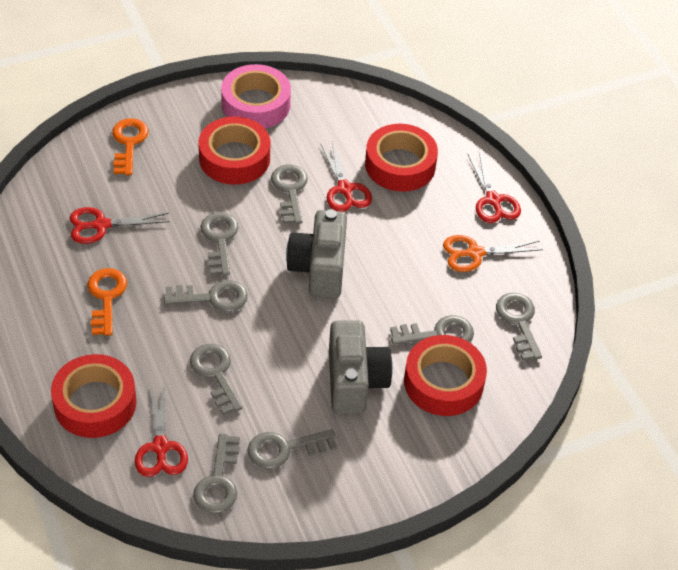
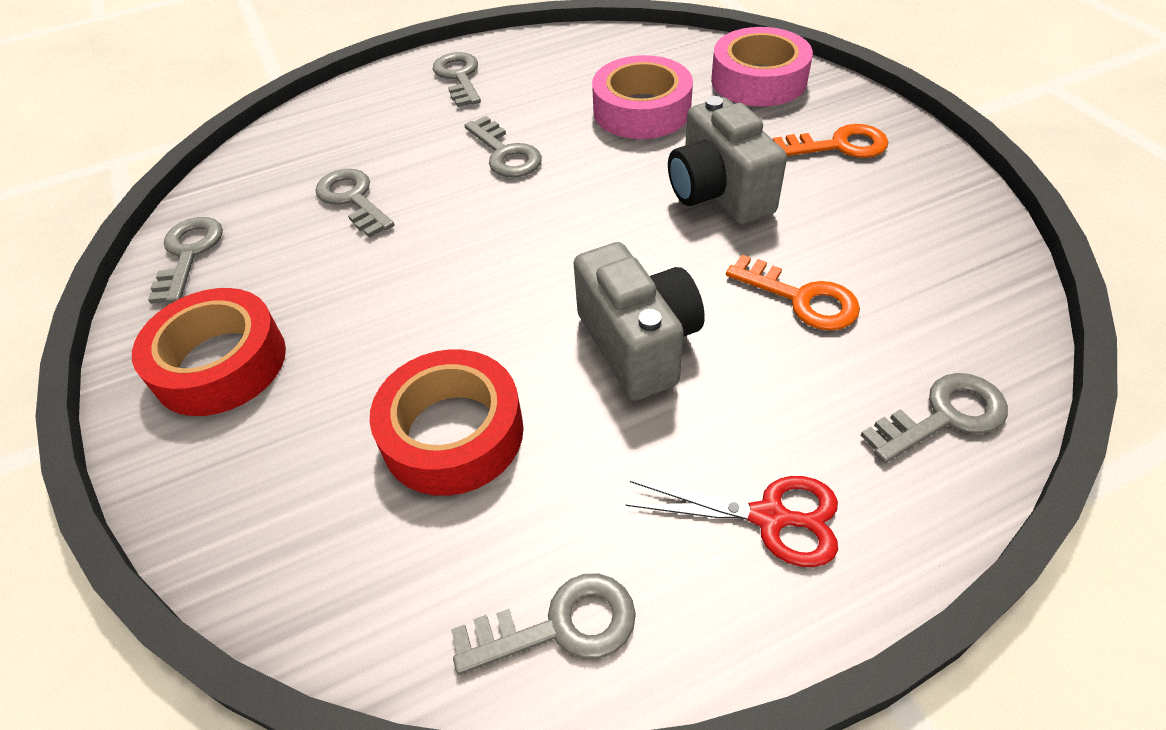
grey key: 8 -> 6
orange scissors: 1 -> 0
pink tape: 1 -> 2
red scissors: 4 -> 1
red tape: 4 -> 2

